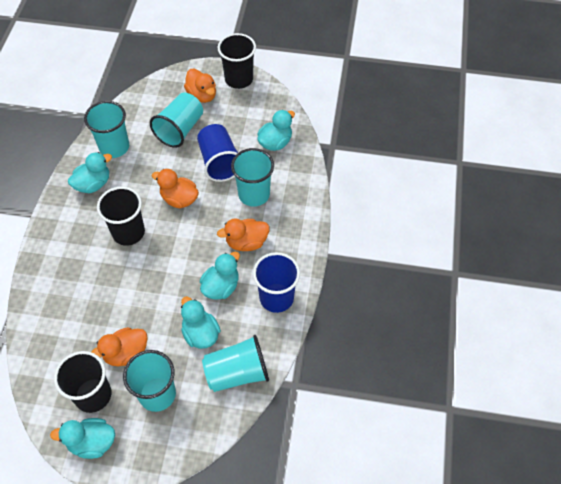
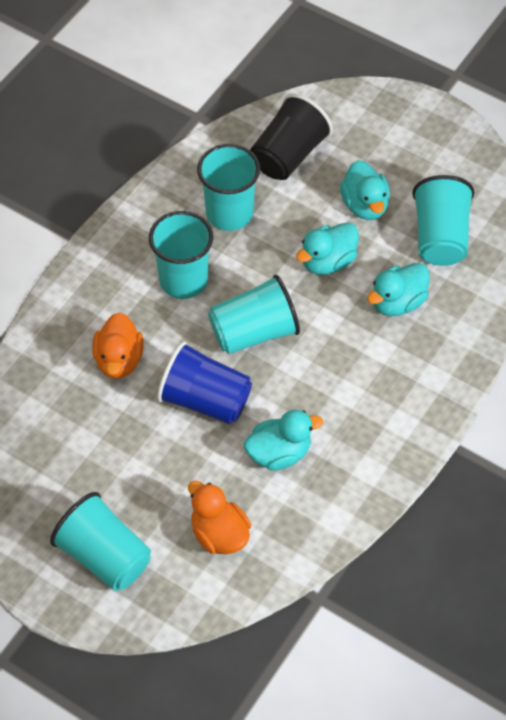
black cup: 3 -> 1
blue cup: 2 -> 1
orange duck: 4 -> 2
turquoise duck: 5 -> 4

